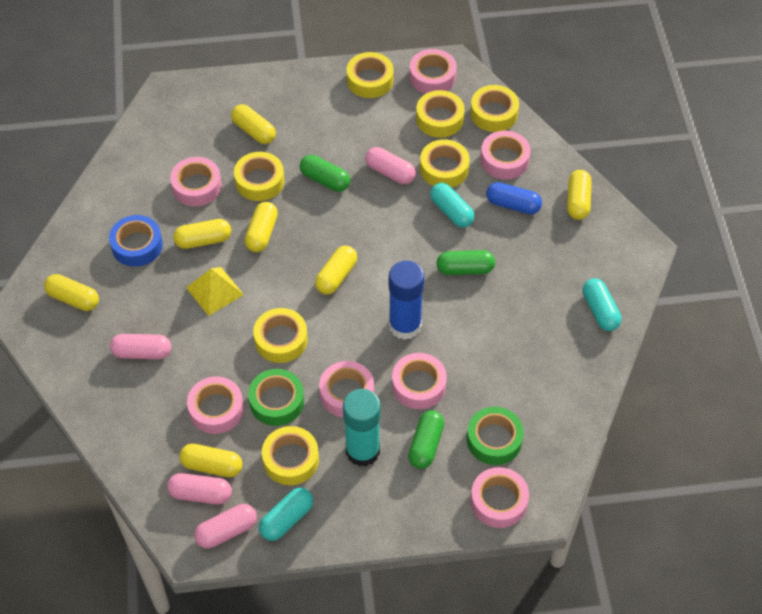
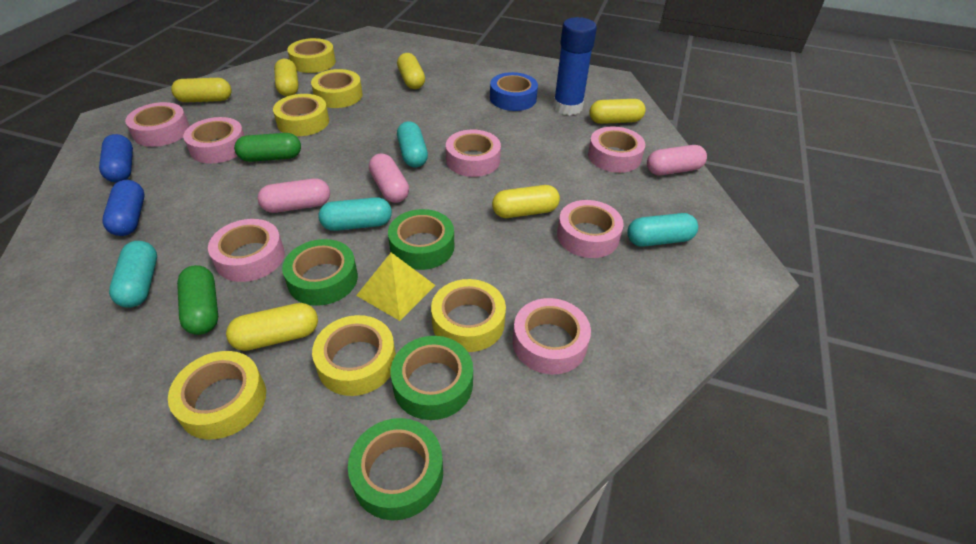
blue capsule: 1 -> 2
green capsule: 3 -> 2
green tape: 2 -> 4
pink capsule: 4 -> 3
turquoise capsule: 3 -> 4
turquoise glue stick: 1 -> 0
yellow capsule: 7 -> 6
yellow tape: 7 -> 6

